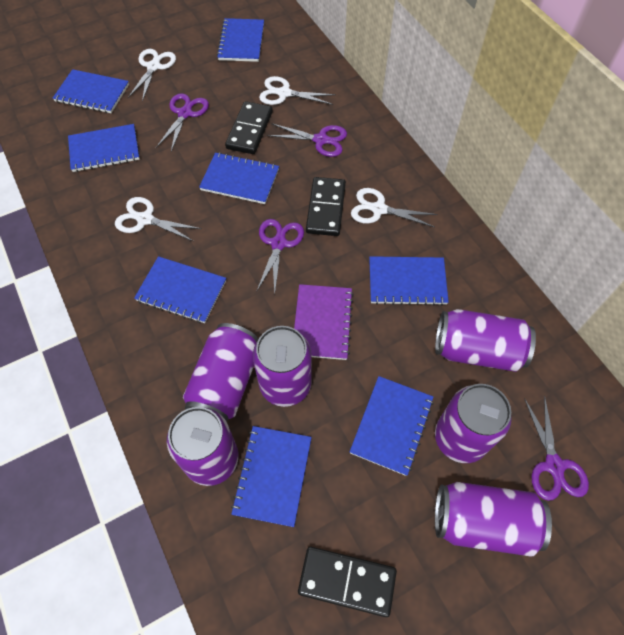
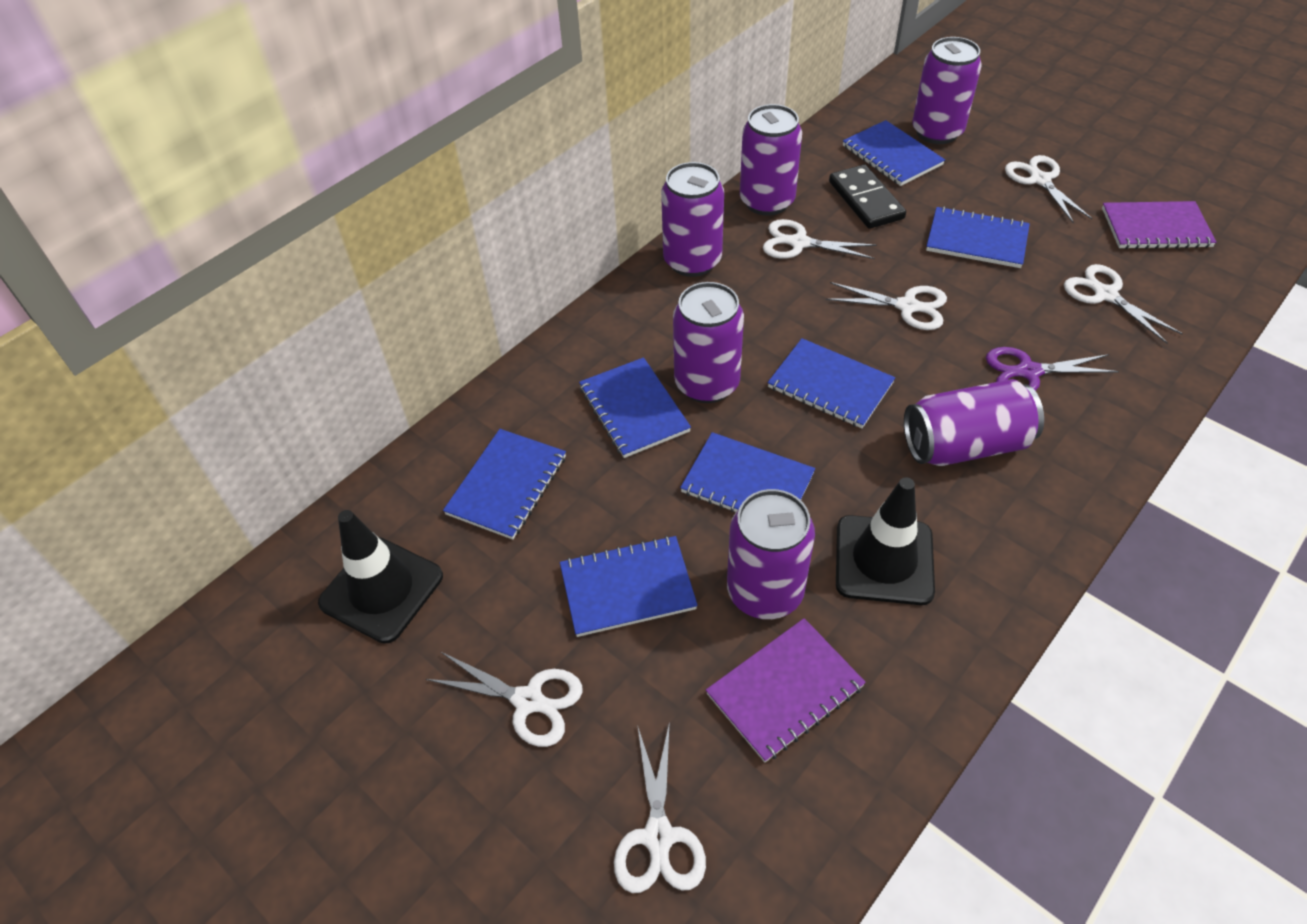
black domino: 3 -> 1
black traffic cone: 0 -> 2
blue notebook: 8 -> 7
purple notebook: 1 -> 2
purple scissors: 4 -> 1
white scissors: 4 -> 6

